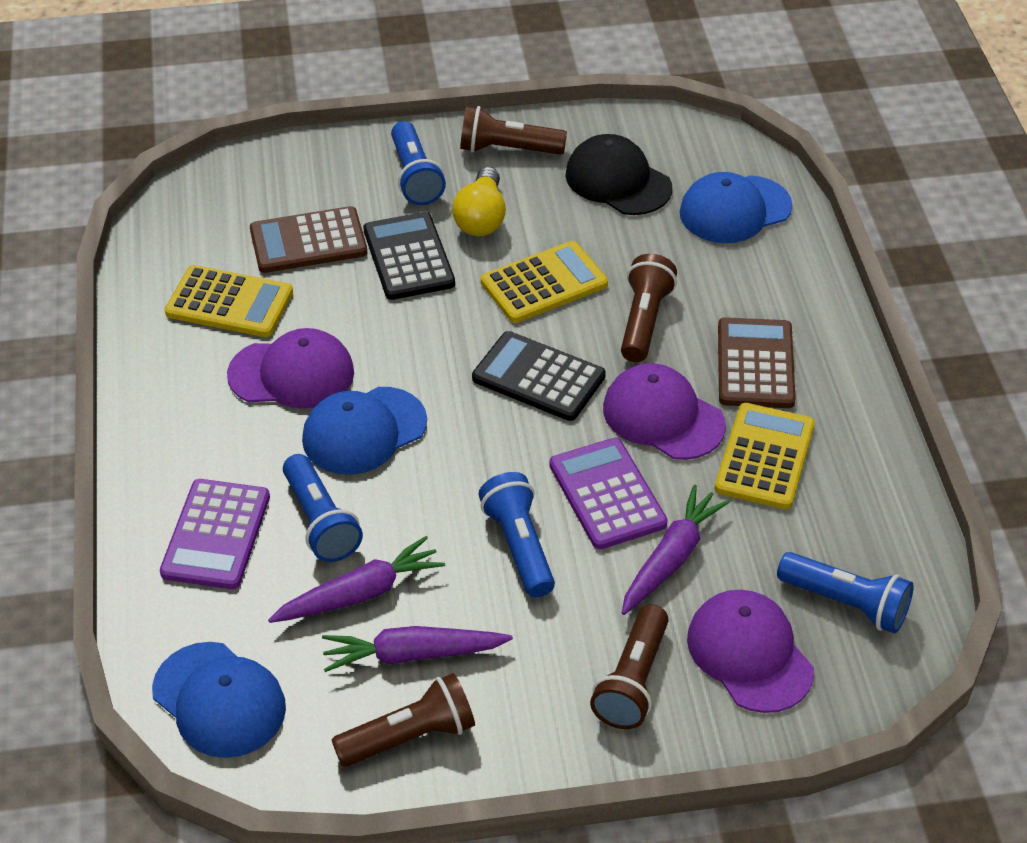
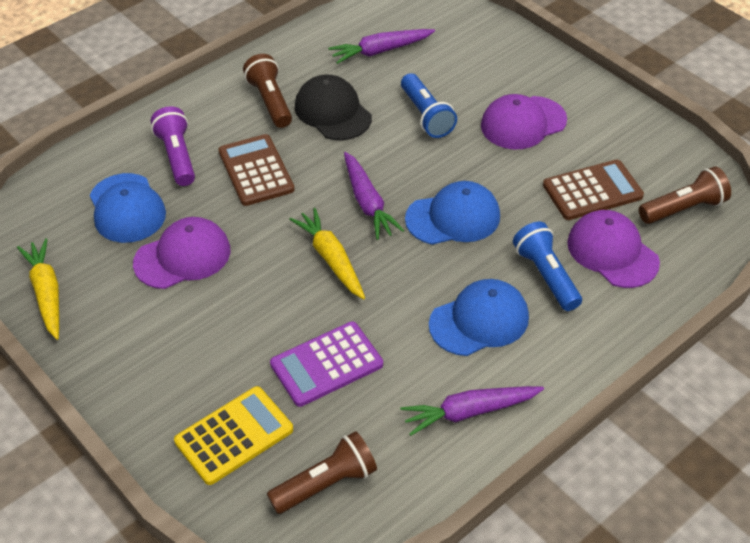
black calculator: 2 -> 0
blue flashlight: 4 -> 2
brown flashlight: 4 -> 3
purple calculator: 2 -> 1
purple flashlight: 0 -> 1
yellow calculator: 3 -> 1
yellow carrot: 0 -> 2
yellow light bulb: 1 -> 0

